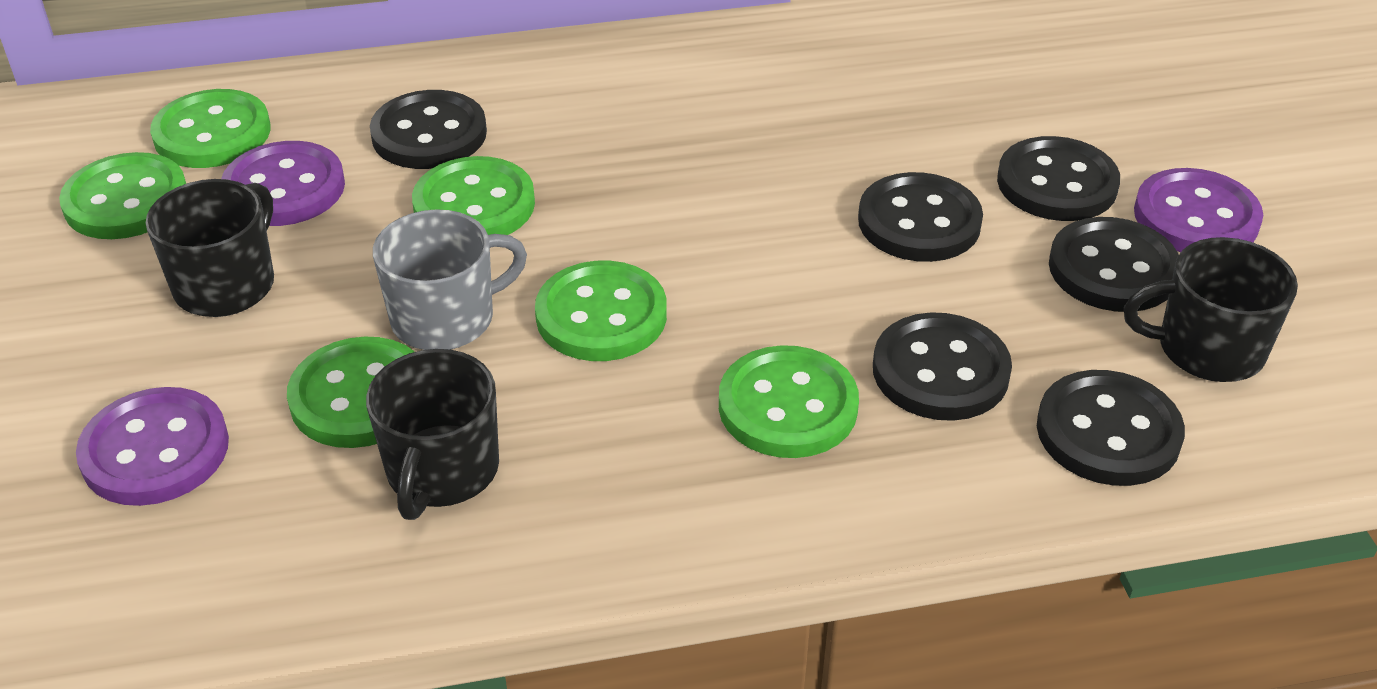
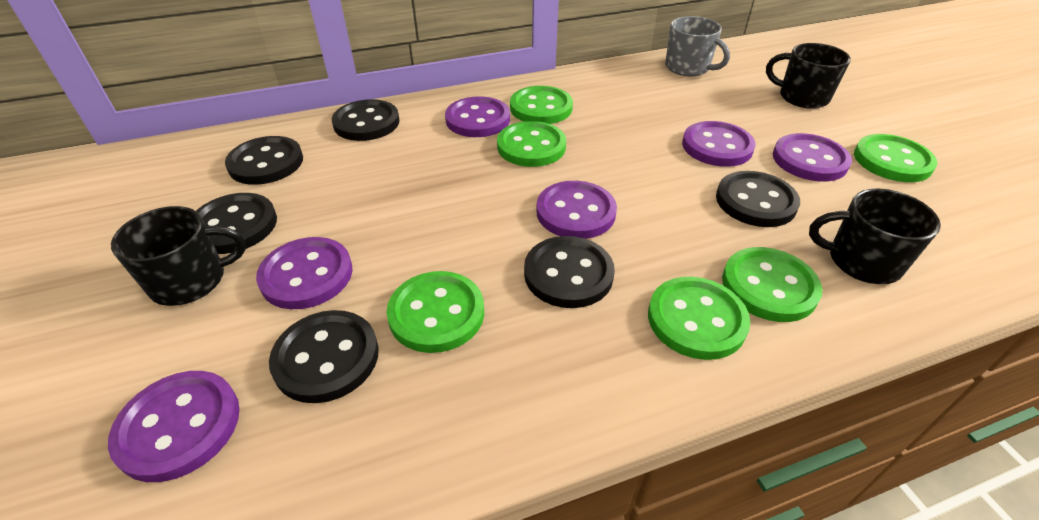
purple button: 3 -> 6

